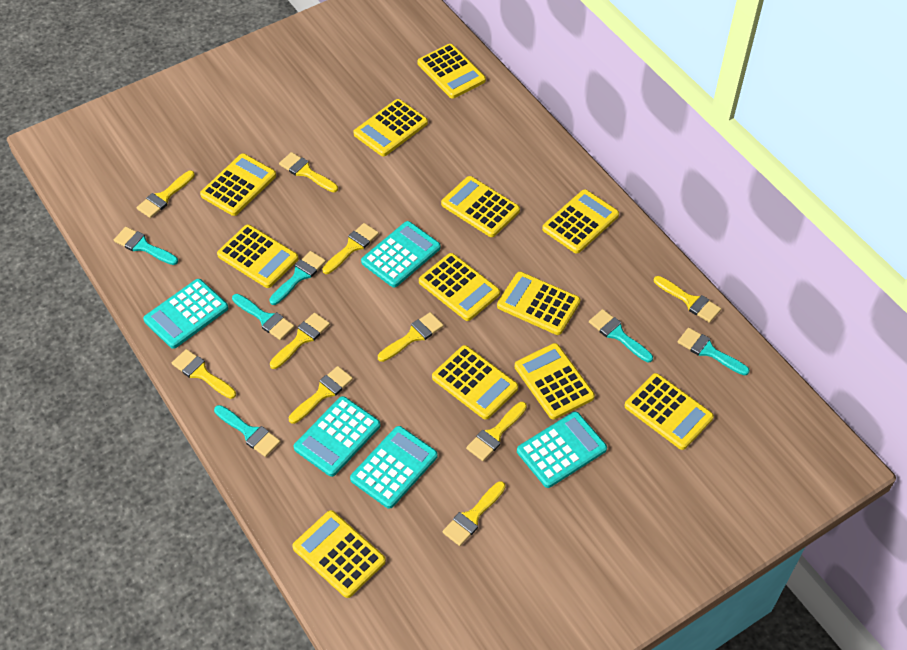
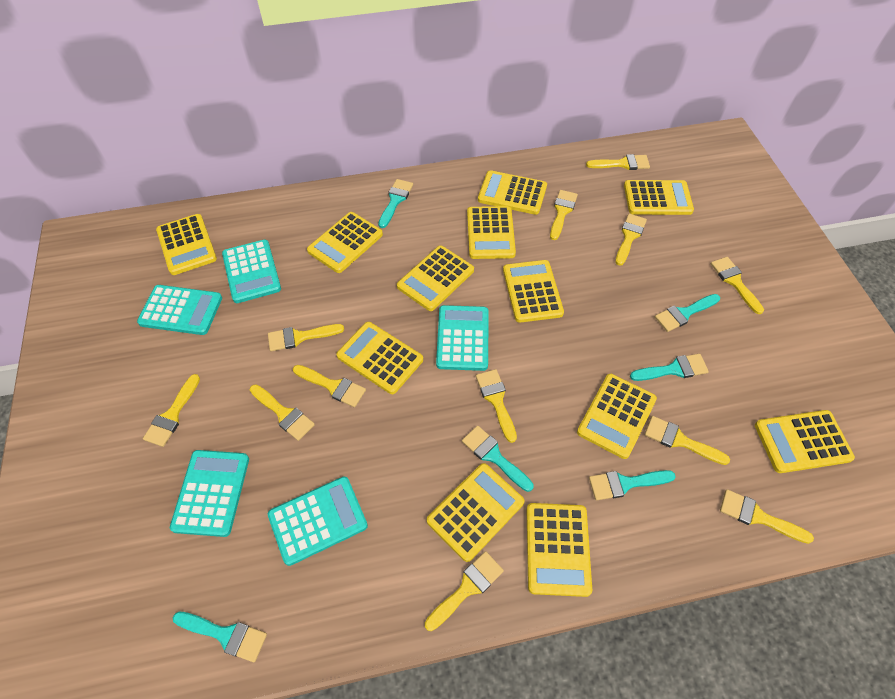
yellow brush: 10 -> 12

